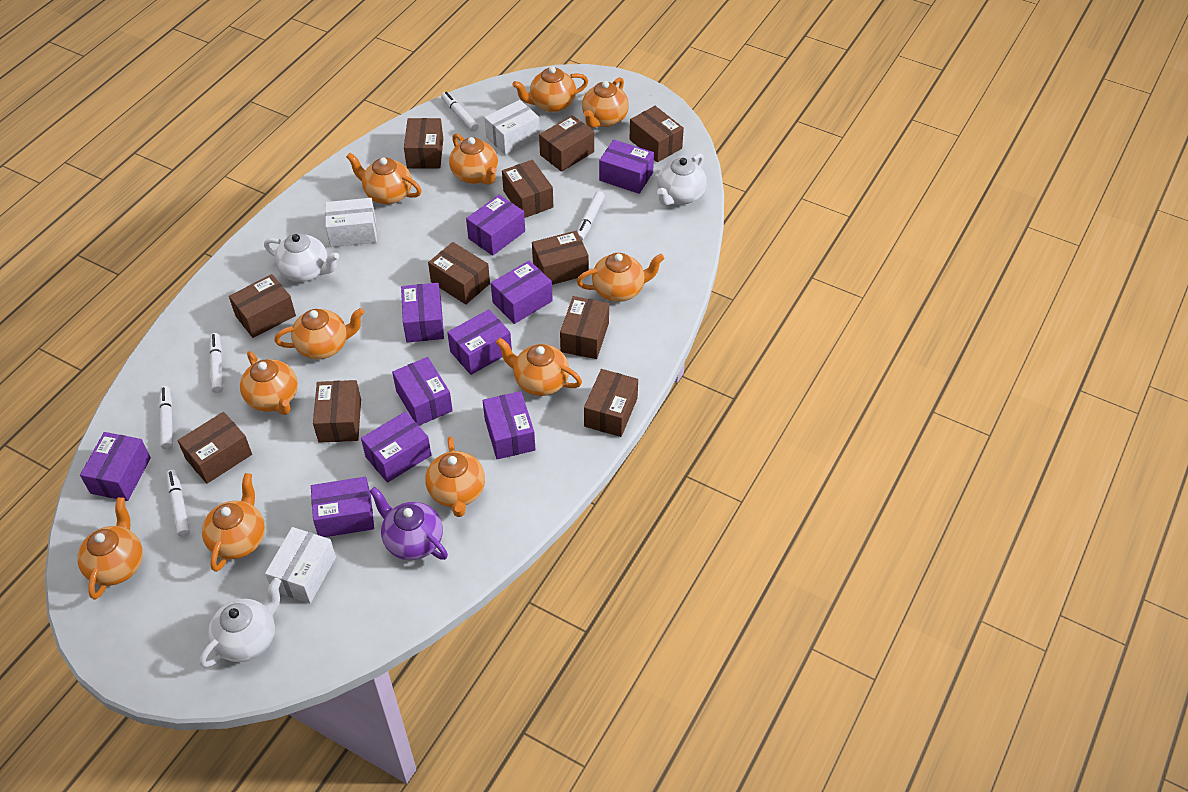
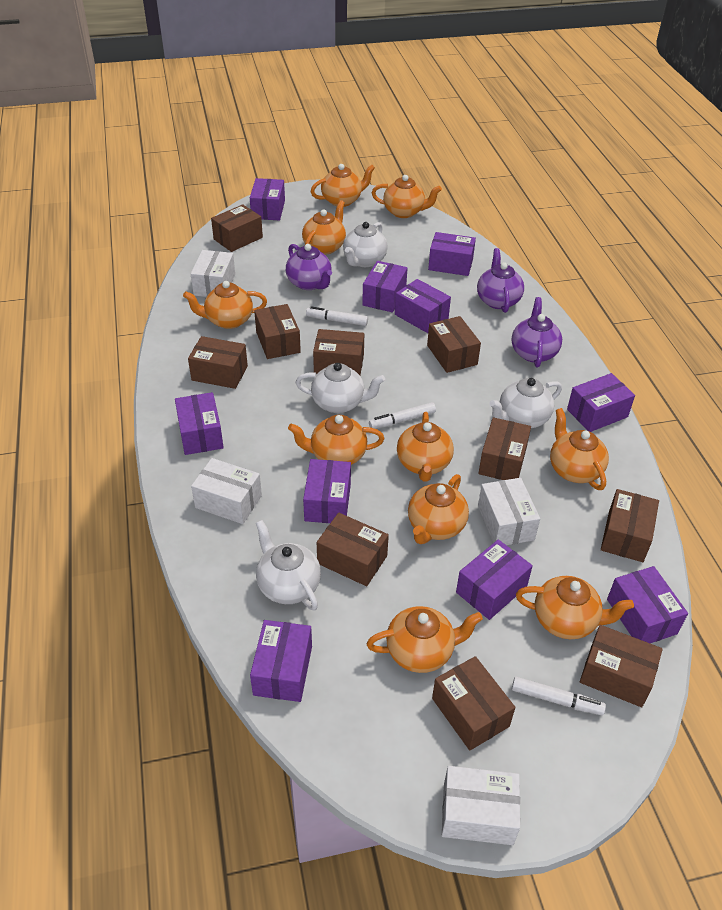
brown box: 11 -> 10
orange teapot: 11 -> 10
purple teapot: 1 -> 3
white box: 3 -> 4
white marker: 5 -> 3
white teapot: 3 -> 4

